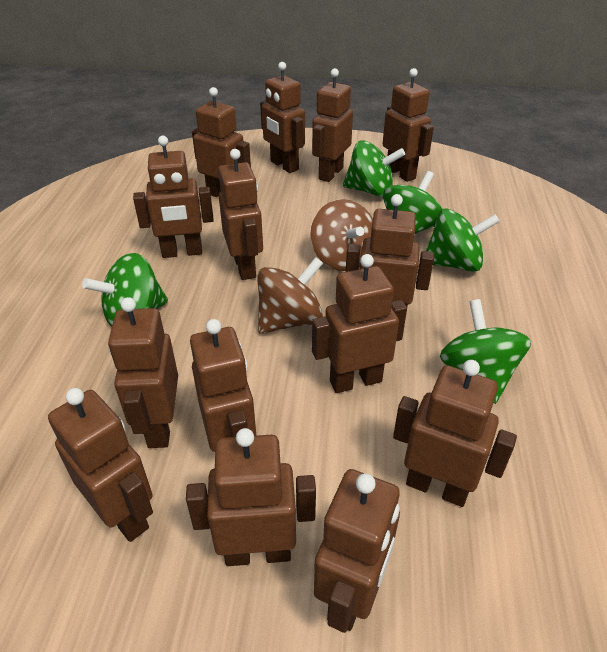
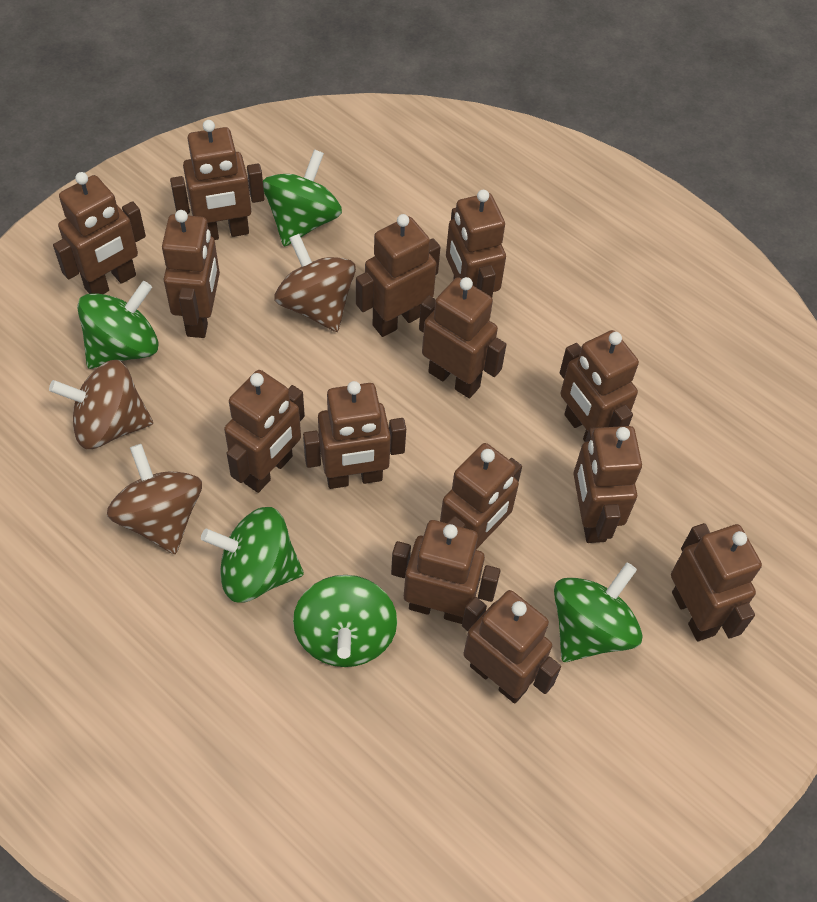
brown spinning top: 2 -> 3

